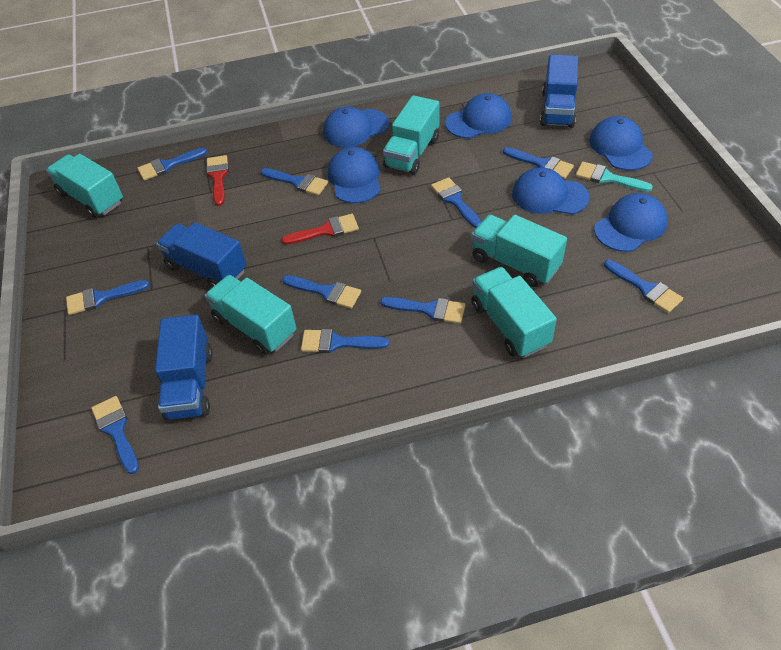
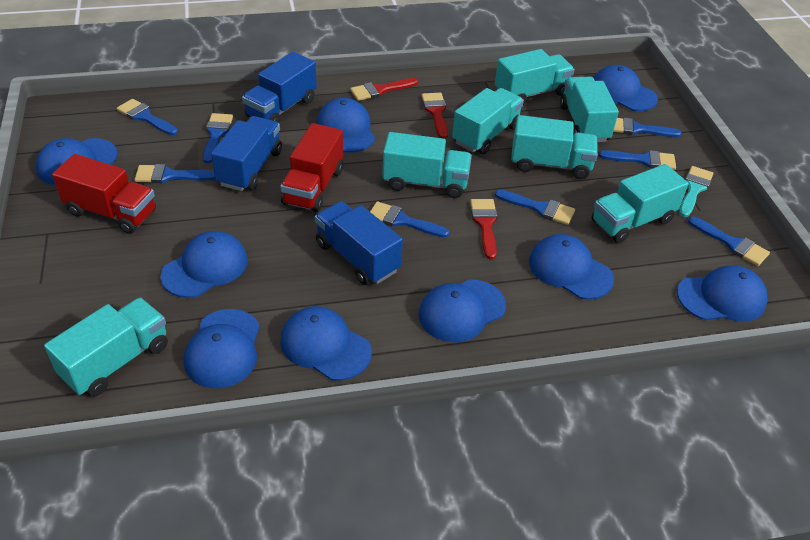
blue brush: 10 -> 8
blue cap: 6 -> 9
red brush: 2 -> 3
red truck: 0 -> 2
turquoise truck: 5 -> 7

